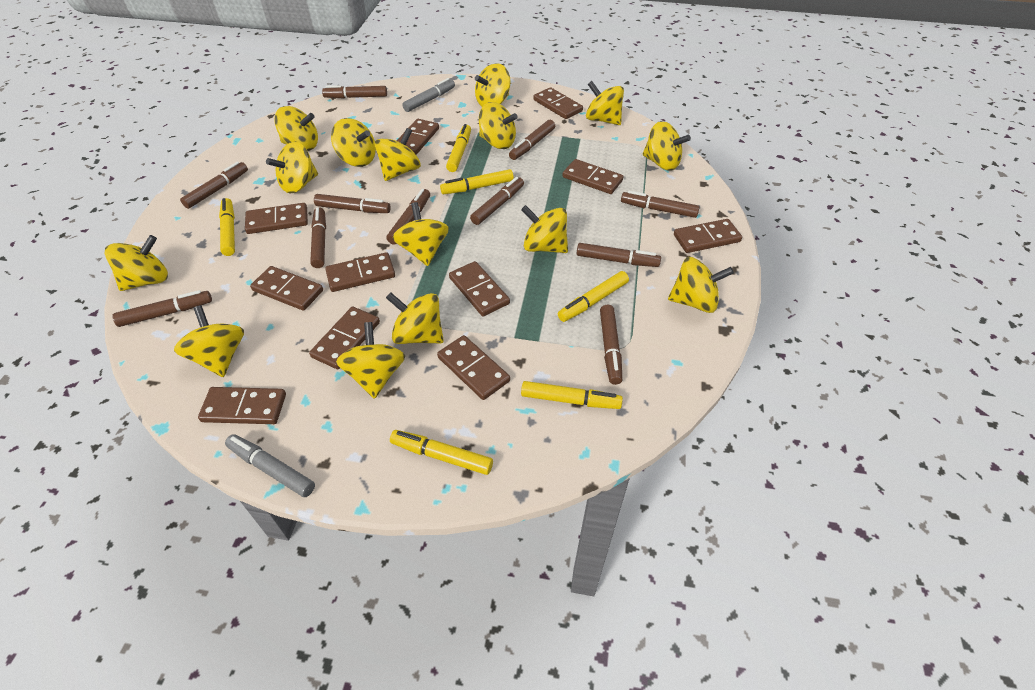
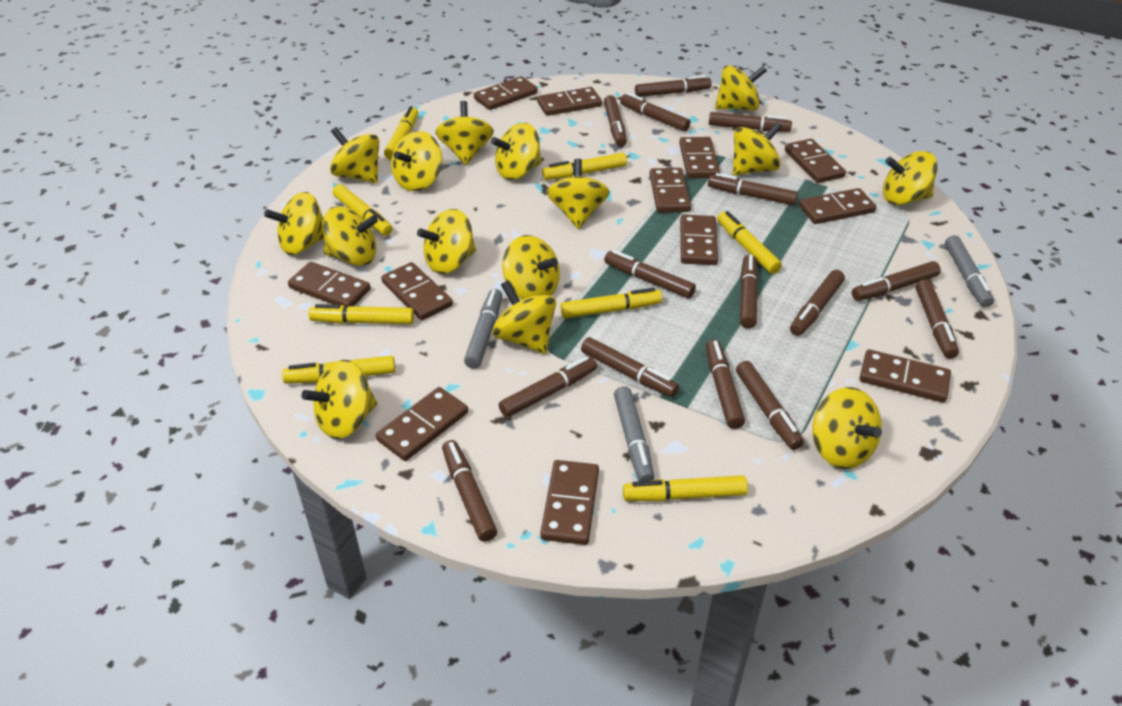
brown domino: 11 -> 12
brown marker: 11 -> 15
grey marker: 2 -> 3
yellow marker: 6 -> 8

